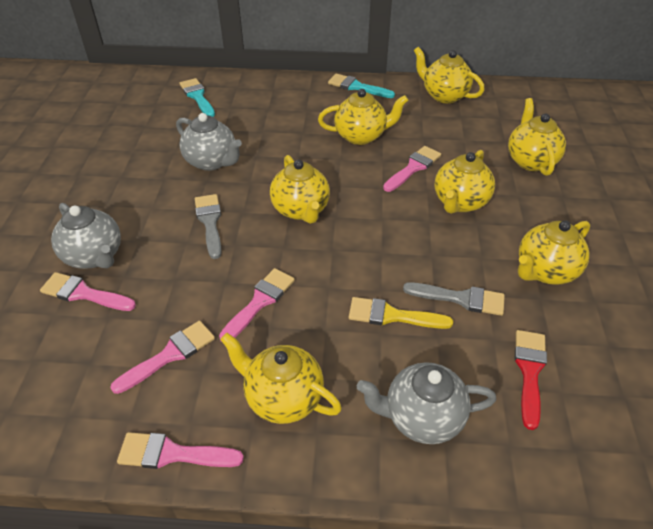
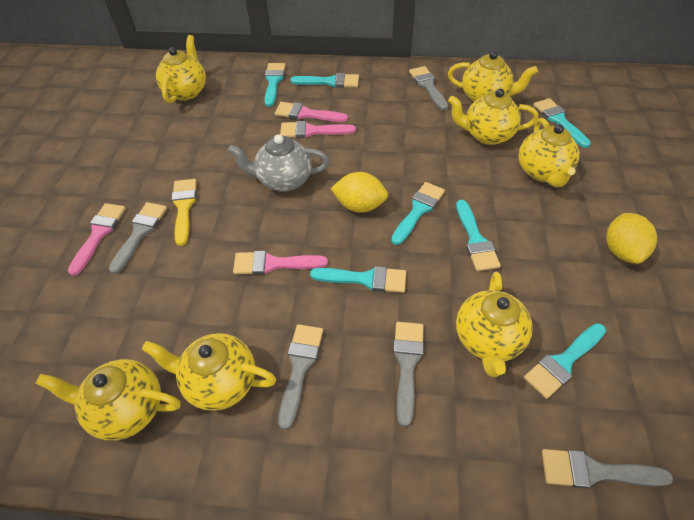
grey brush: 2 -> 5
grey teapot: 3 -> 1
pink brush: 5 -> 4
red brush: 1 -> 0
turquoise brush: 2 -> 7
yellow lemon: 0 -> 2

